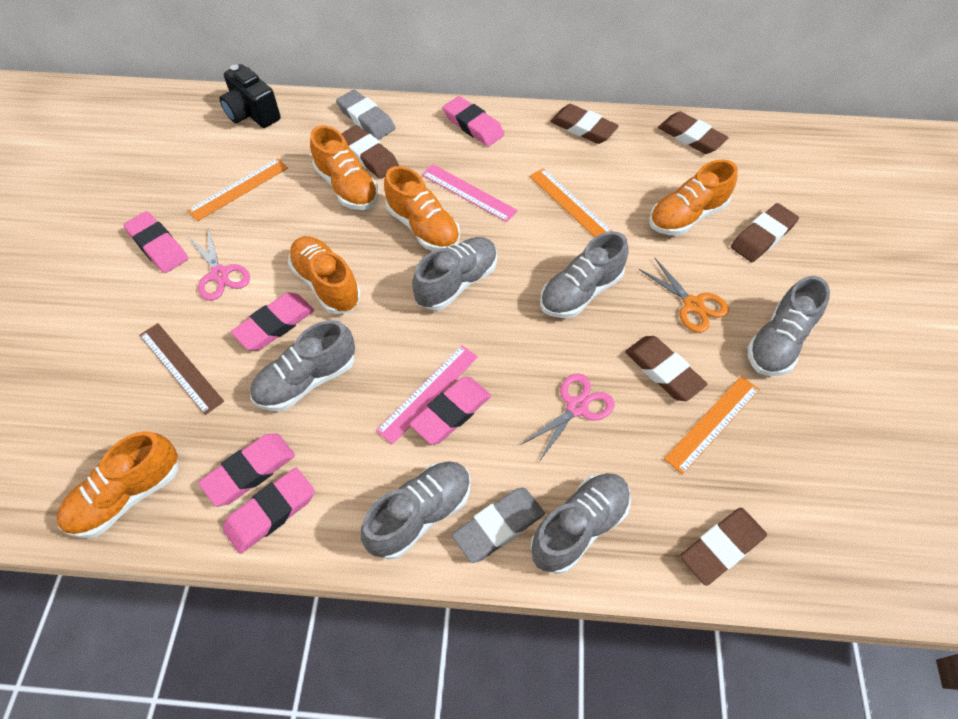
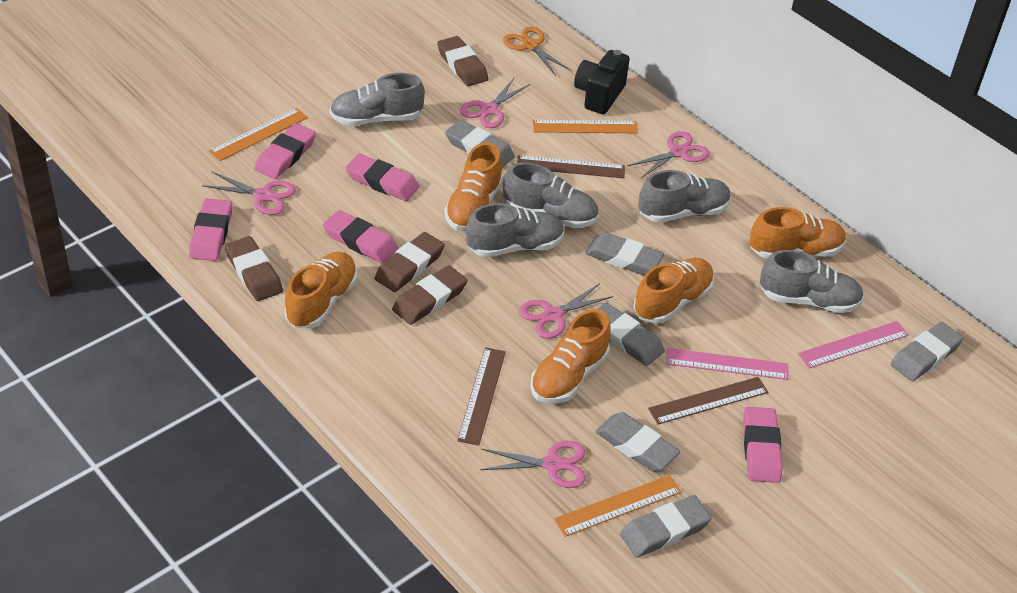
brown eraser: 6 -> 4
brown ruler: 1 -> 3
grey eraser: 2 -> 6
grey shoe: 6 -> 5
pink eraser: 6 -> 5
pink scissors: 2 -> 5

